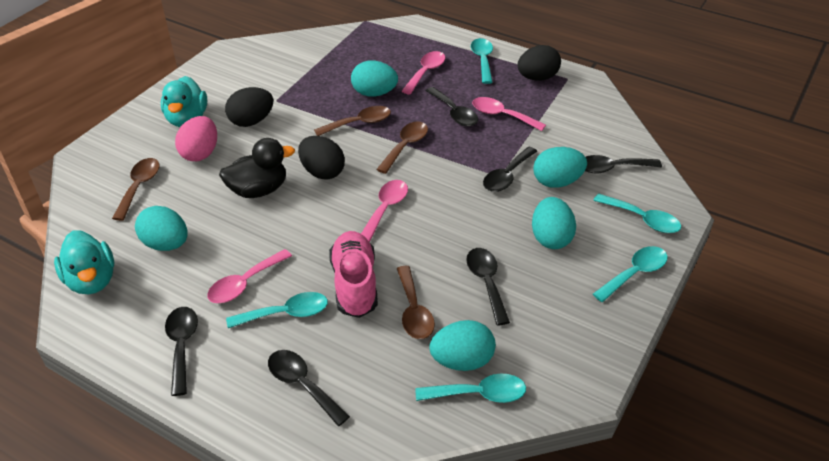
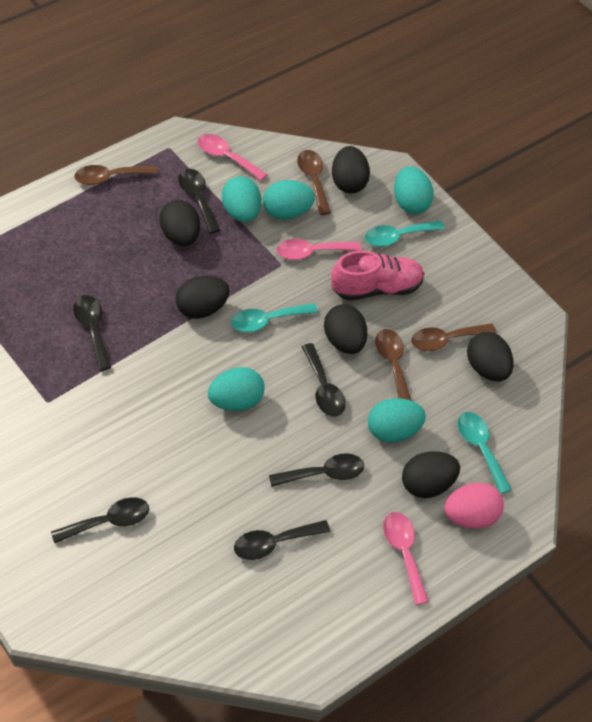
black duck: 1 -> 0
black egg: 3 -> 6
pink spoon: 4 -> 3
turquoise duck: 2 -> 0
turquoise spoon: 5 -> 3

